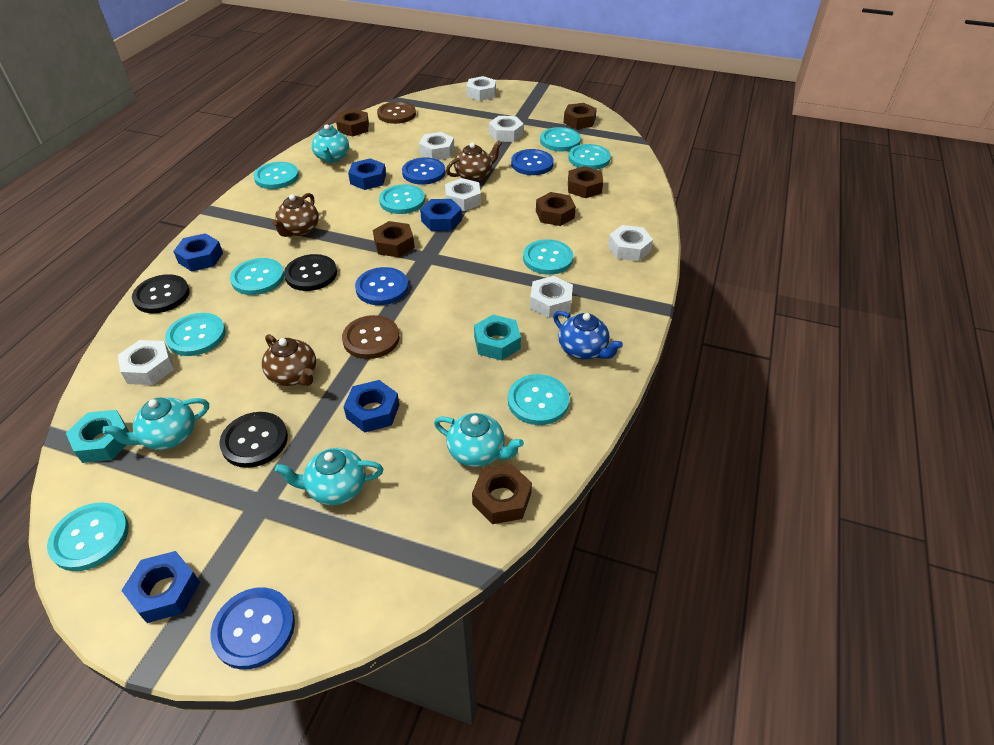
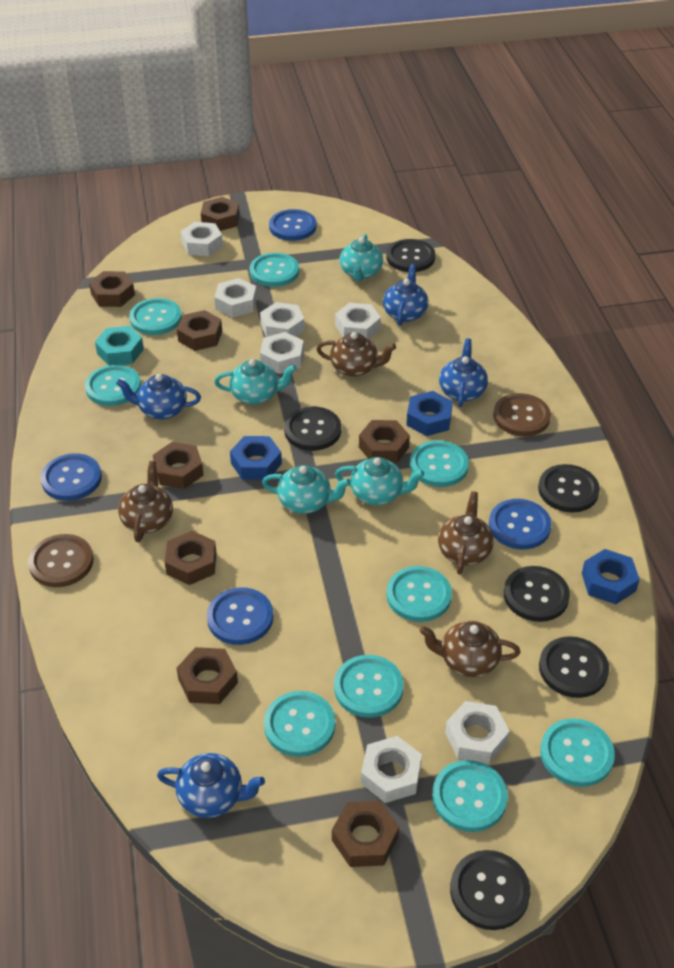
black button: 3 -> 6
blue nut: 5 -> 3
blue teapot: 1 -> 4
brown nut: 6 -> 8
brown teapot: 3 -> 4
turquoise nut: 2 -> 1

